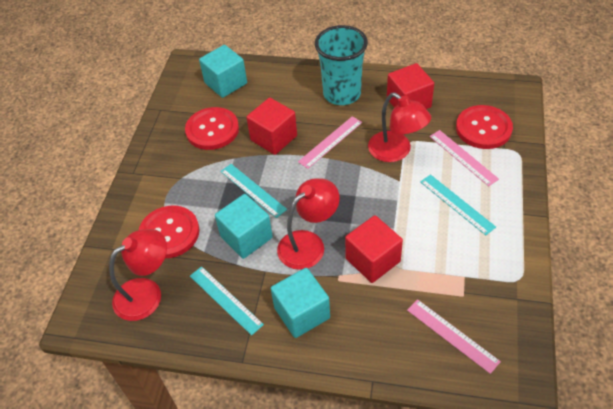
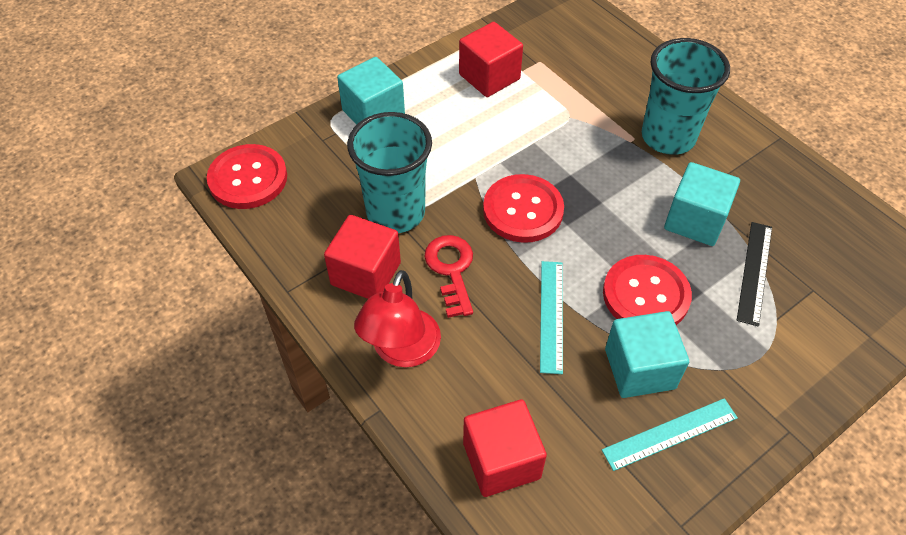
black ruler: 0 -> 1
pink ruler: 3 -> 0
red key: 0 -> 1
red lamp: 3 -> 1
turquoise cup: 1 -> 2
turquoise ruler: 3 -> 2

